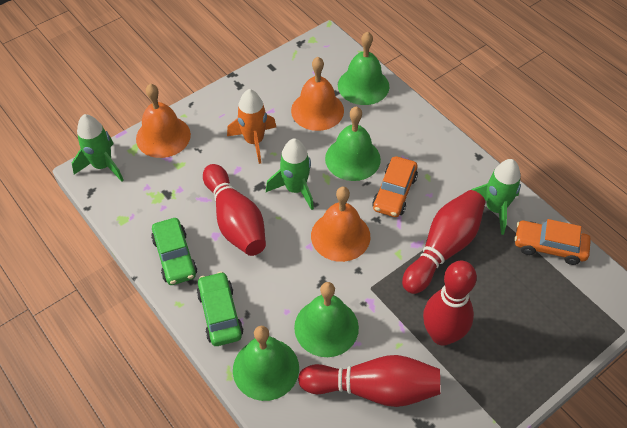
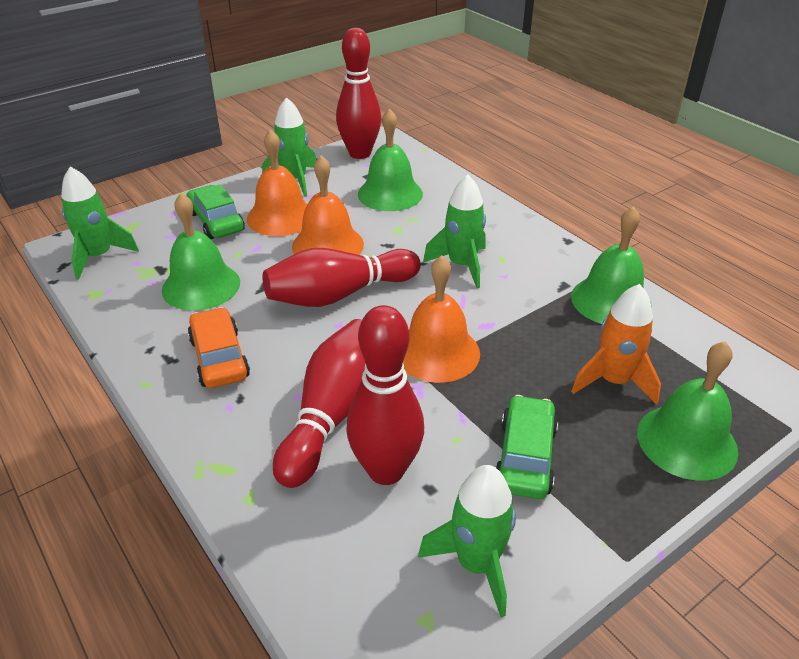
green rocket: 3 -> 4
orange car: 2 -> 1

